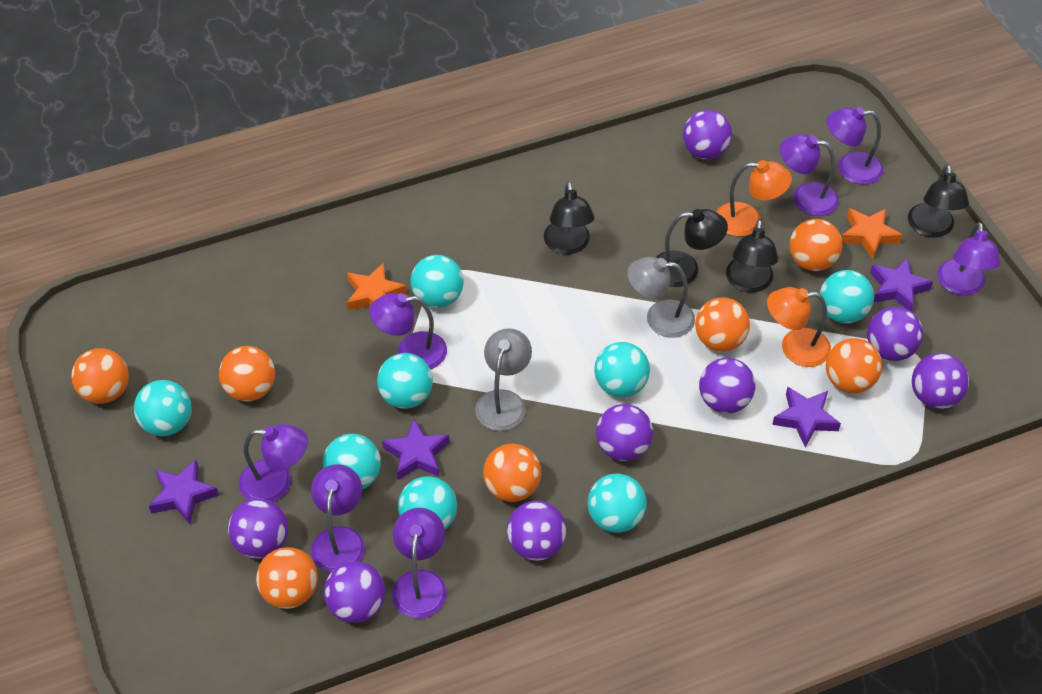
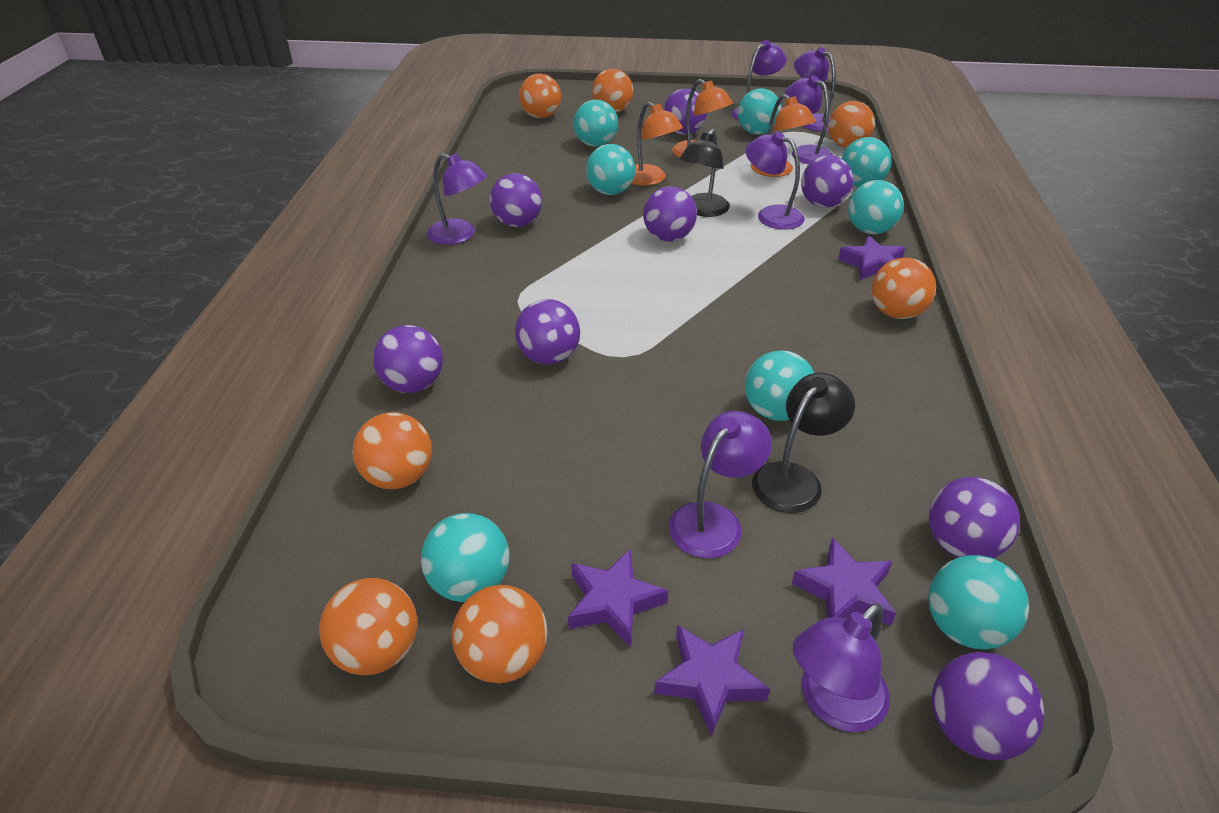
black lamp: 4 -> 2
grey lamp: 2 -> 0
orange lamp: 2 -> 3
orange star: 2 -> 0

